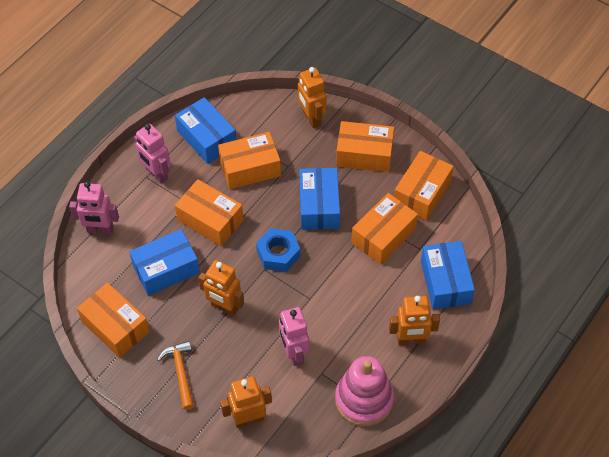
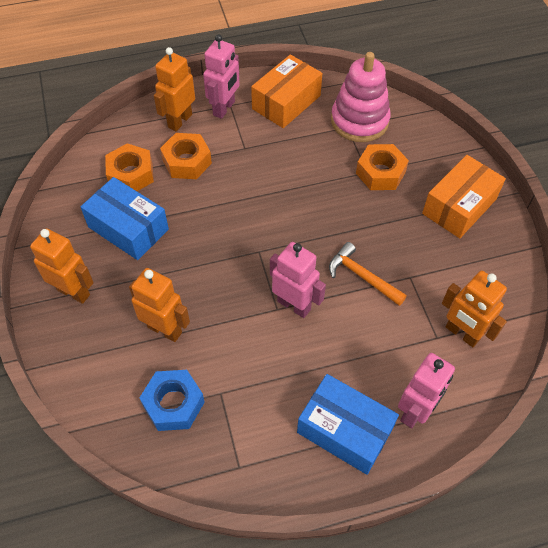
blue box: 4 -> 2
orange box: 6 -> 2
orange nut: 0 -> 3

